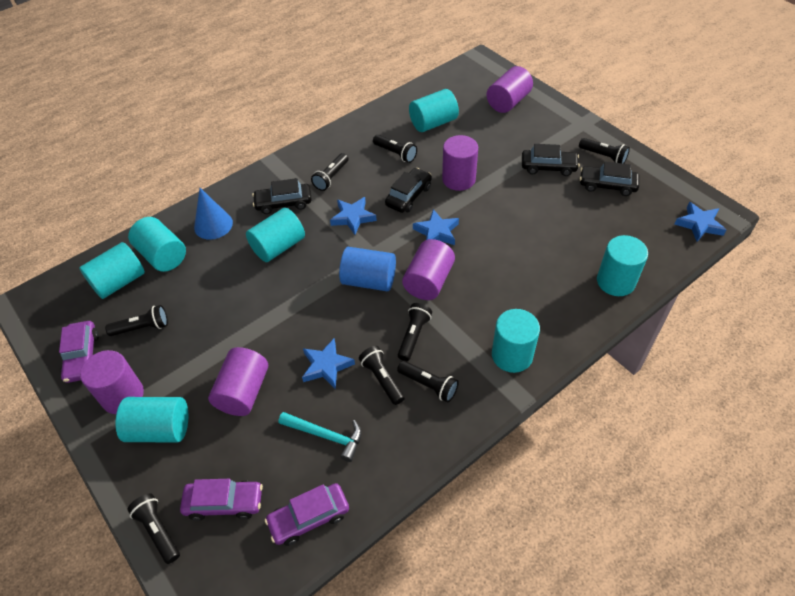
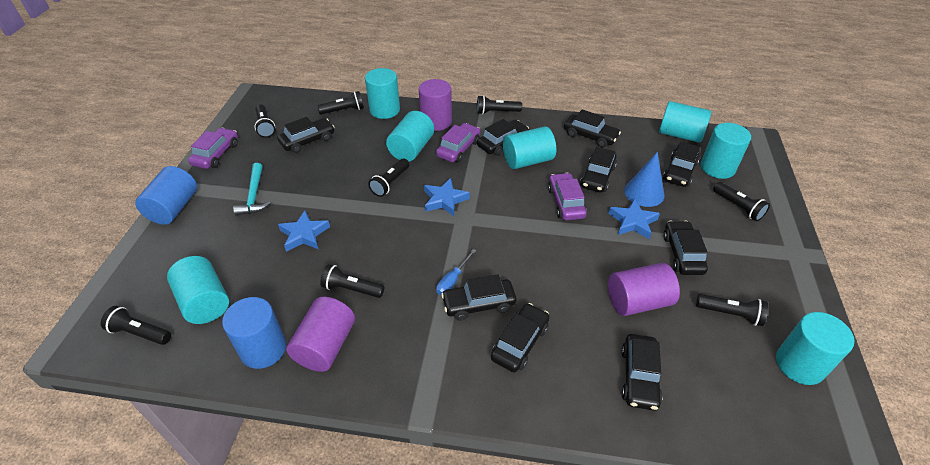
black car: 4 -> 9
blue cylinder: 1 -> 2
blue screwdriver: 0 -> 1
blue star: 4 -> 3
purple cylinder: 5 -> 3

